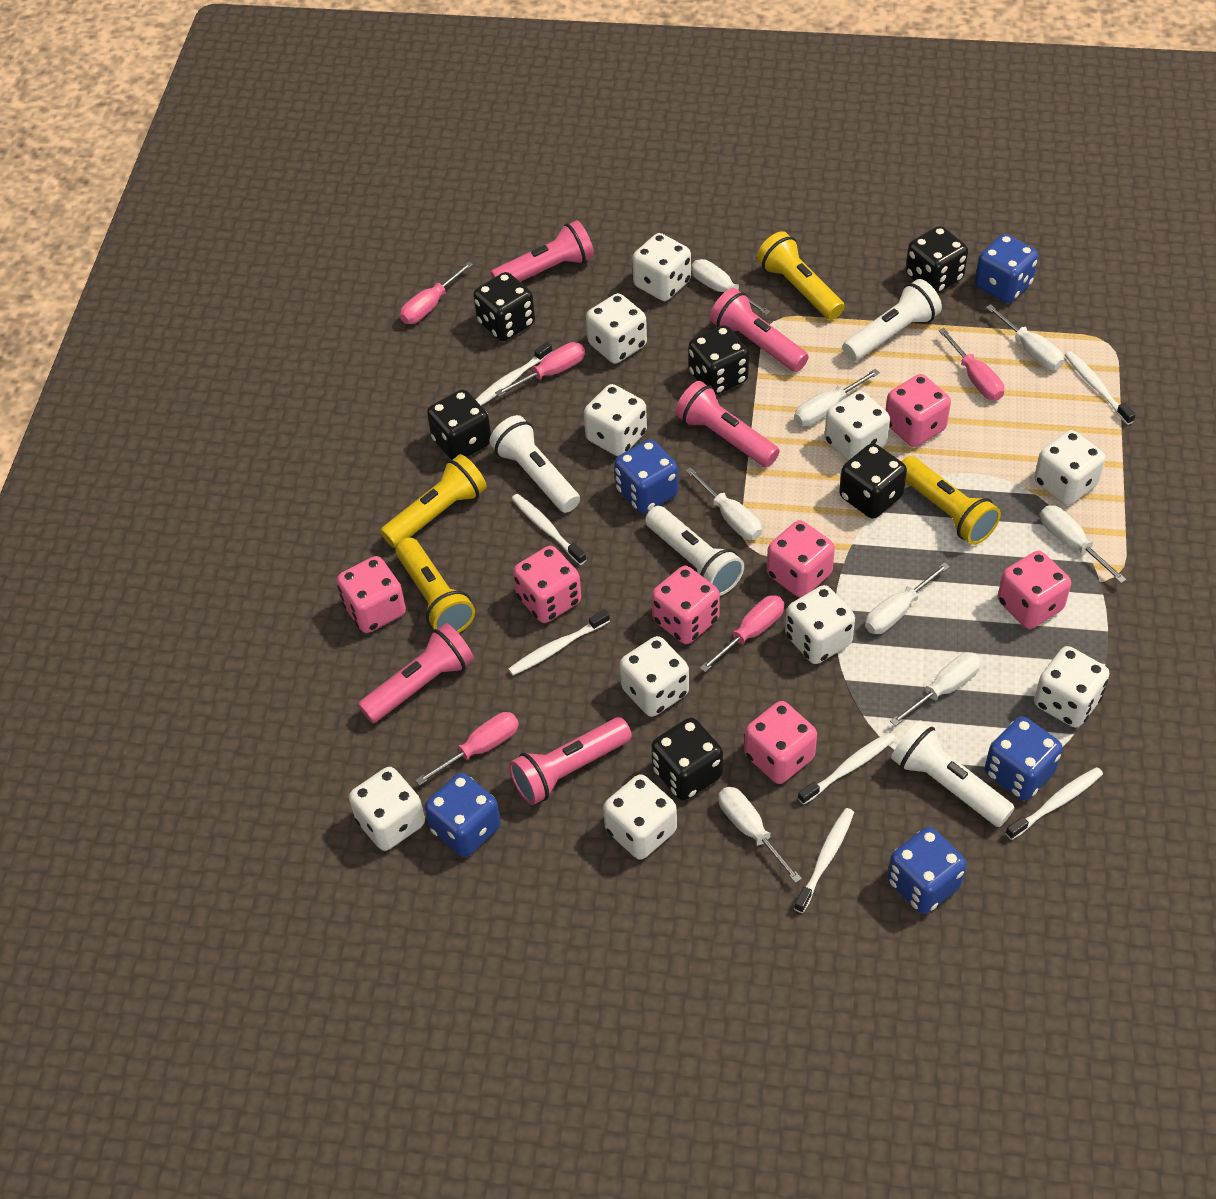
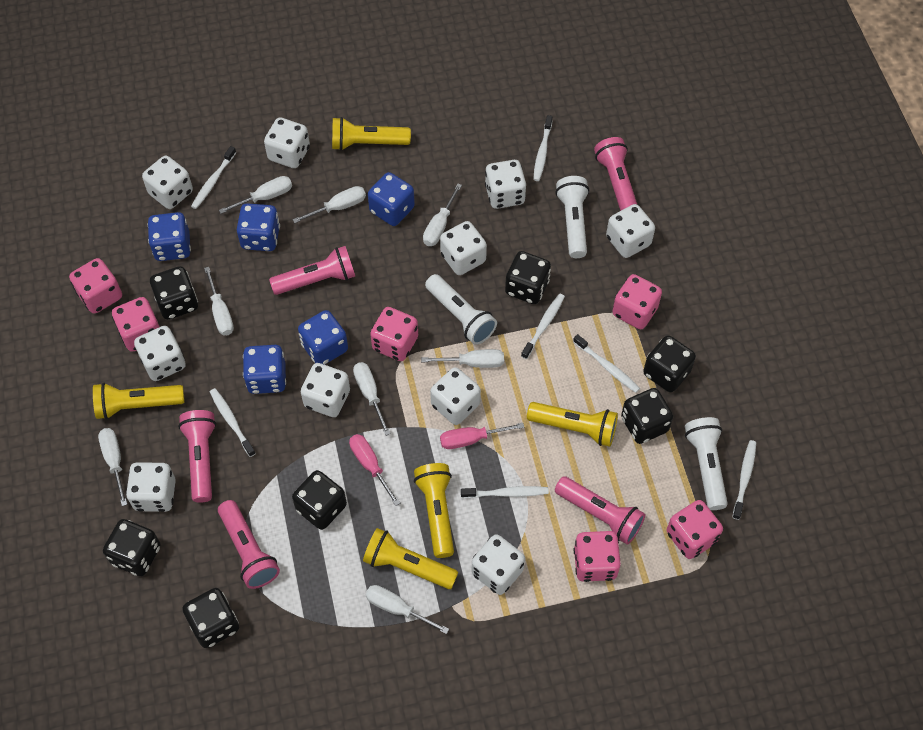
black dice: 6 -> 7
pink dice: 7 -> 6
pink screwdriver: 5 -> 2
white flashlight: 4 -> 3
yellow flashlight: 4 -> 5

